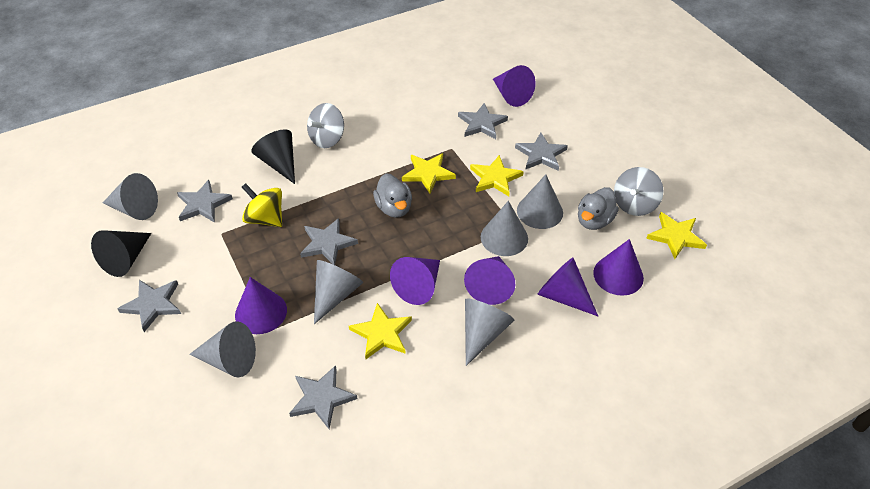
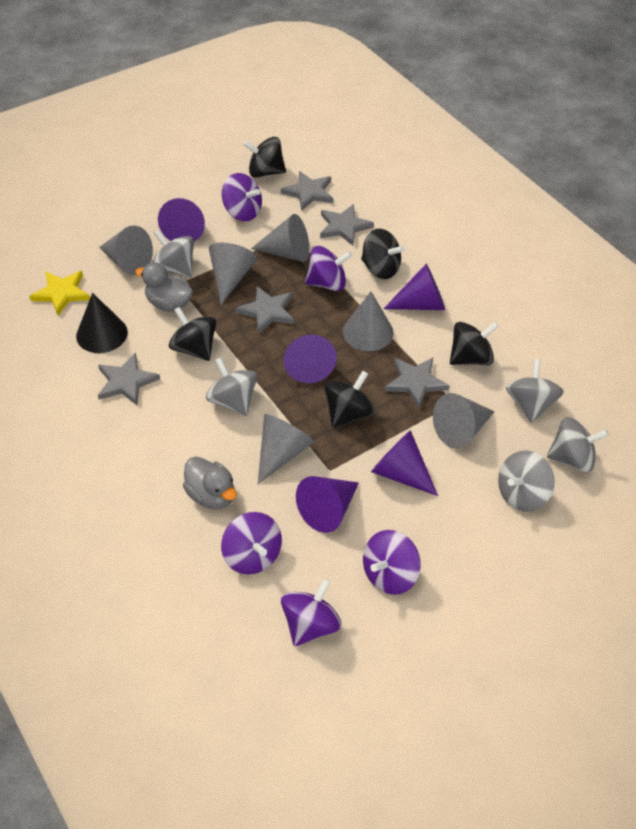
black cone: 2 -> 1
black spinning top: 0 -> 5
grey spinning top: 2 -> 5
grey star: 6 -> 5
purple cone: 6 -> 5
purple spinning top: 0 -> 5
yellow spinning top: 1 -> 0
yellow star: 4 -> 1

